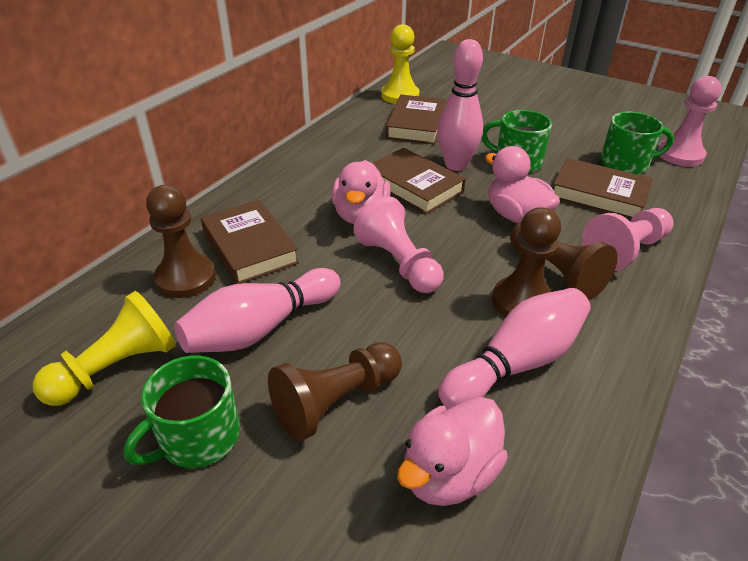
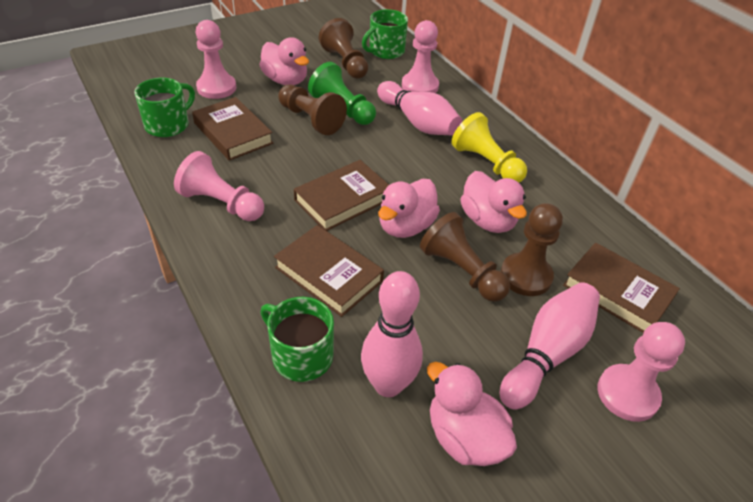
green pawn: 0 -> 1
pink duck: 3 -> 4
pink pawn: 3 -> 4
yellow pawn: 2 -> 1

